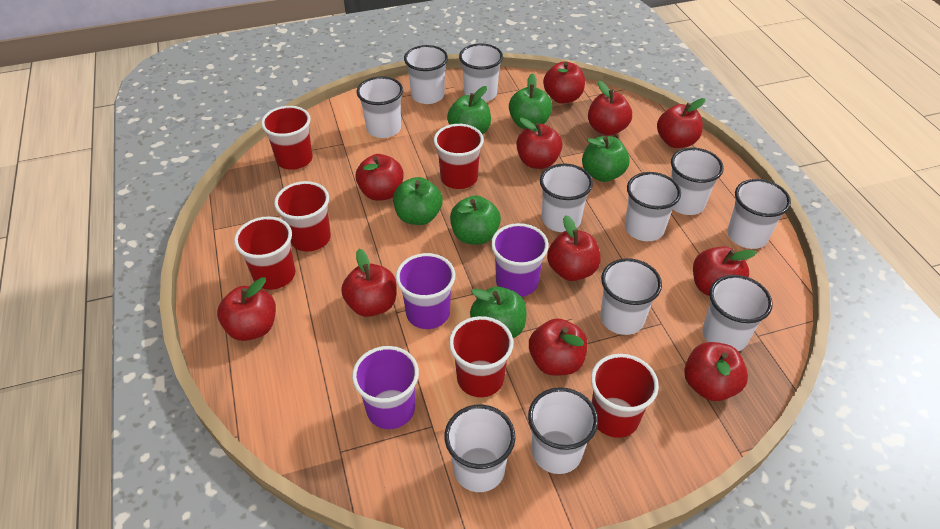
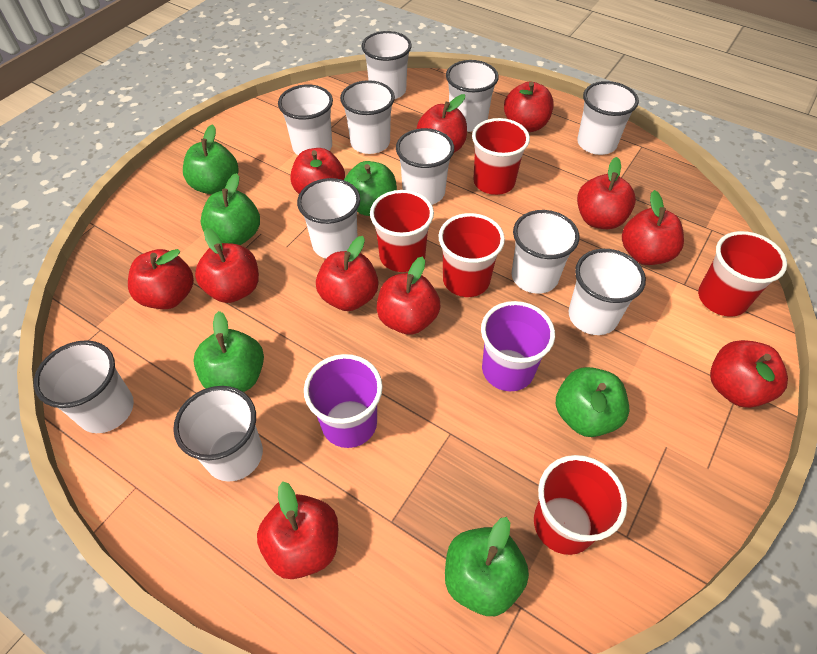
purple cup: 3 -> 2
red cup: 6 -> 5

